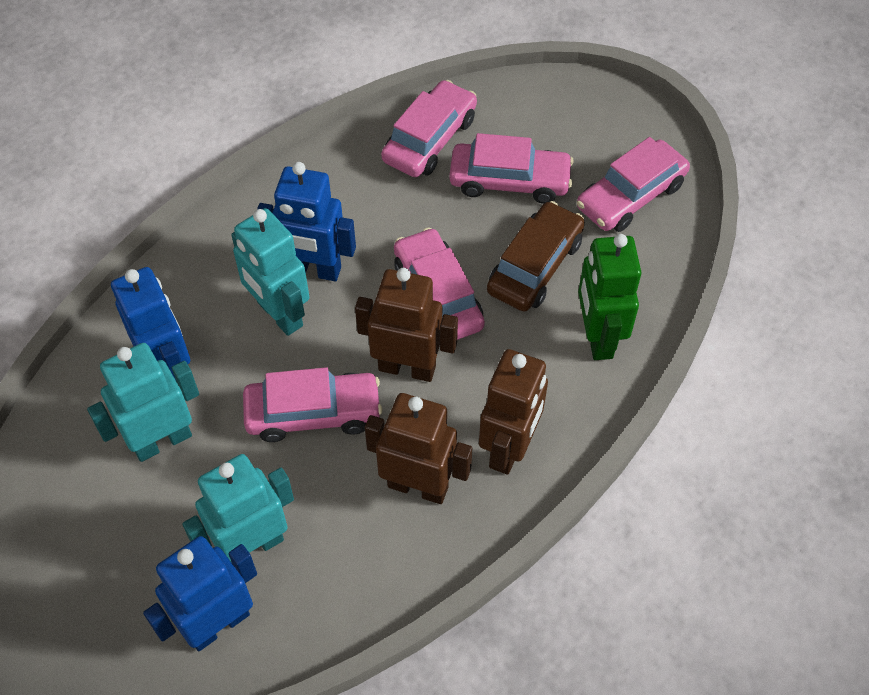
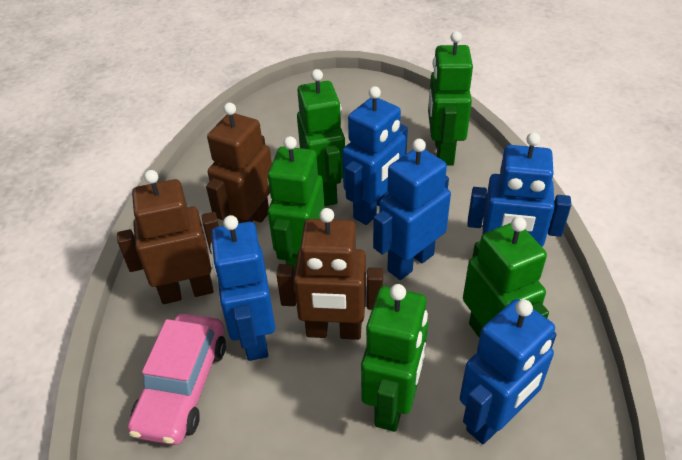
blue robot: 3 -> 5
brown car: 1 -> 0
green robot: 1 -> 5
pink car: 5 -> 1
turquoise robot: 3 -> 0

